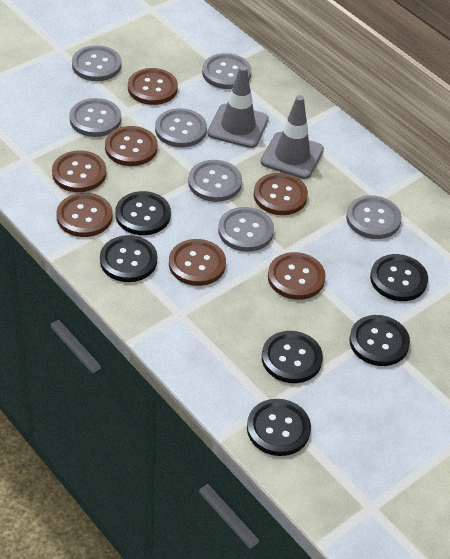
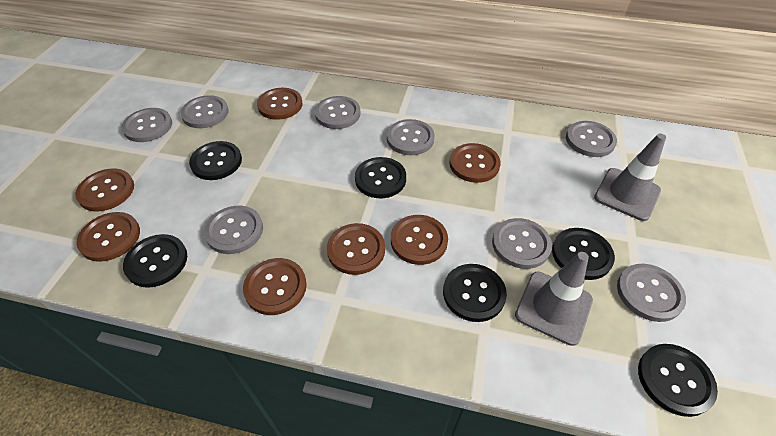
grey button: 7 -> 8

